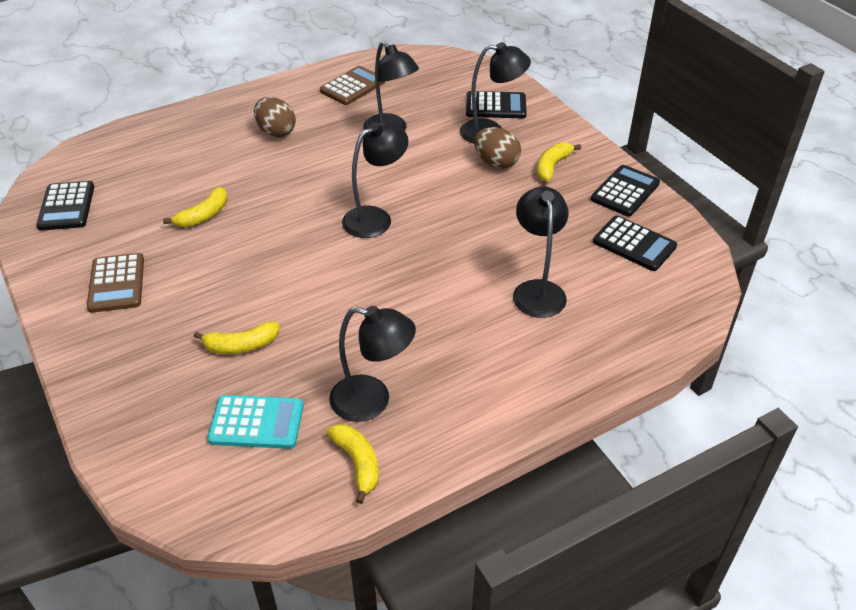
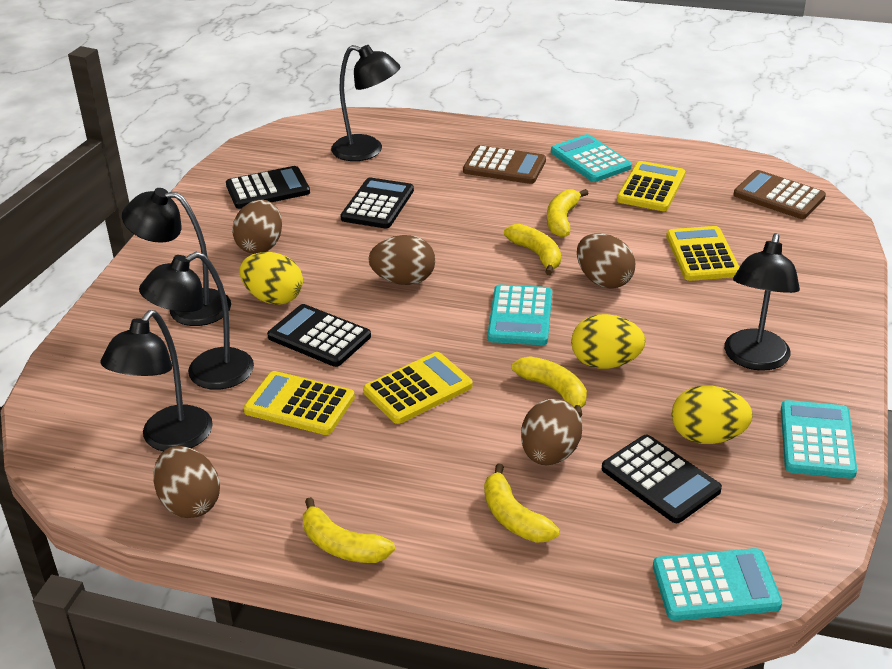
brown egg: 2 -> 5
turquoise calculator: 1 -> 4
yellow banana: 4 -> 5
yellow calculator: 0 -> 4
yellow egg: 0 -> 3

